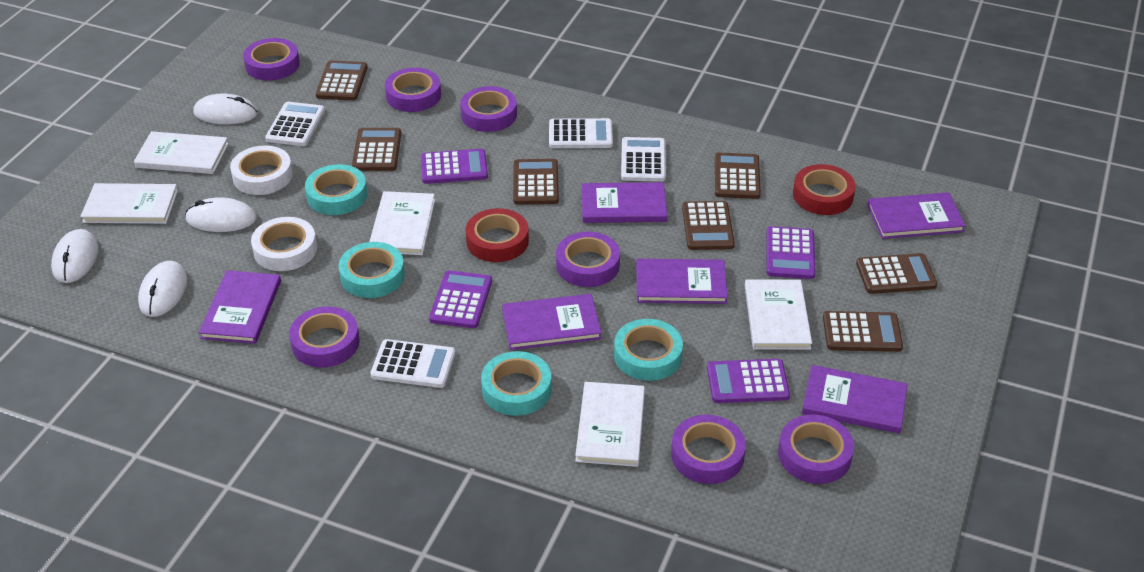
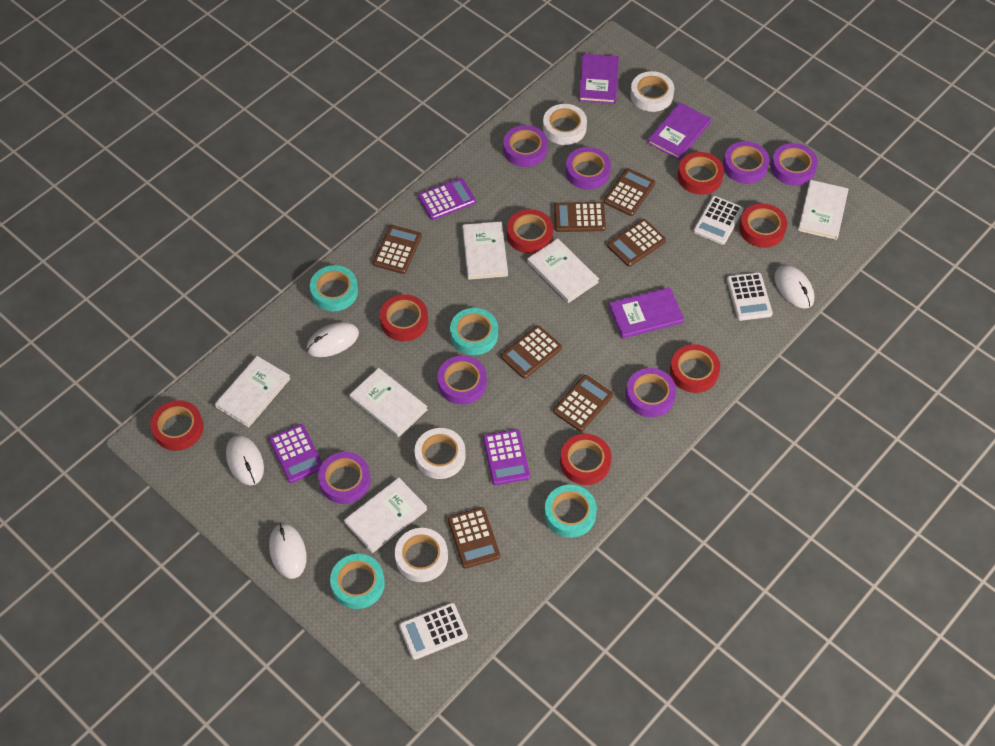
purple book: 6 -> 3
purple calculator: 4 -> 3
red tape: 2 -> 7
white book: 5 -> 6
white calculator: 4 -> 3
white tape: 2 -> 4

